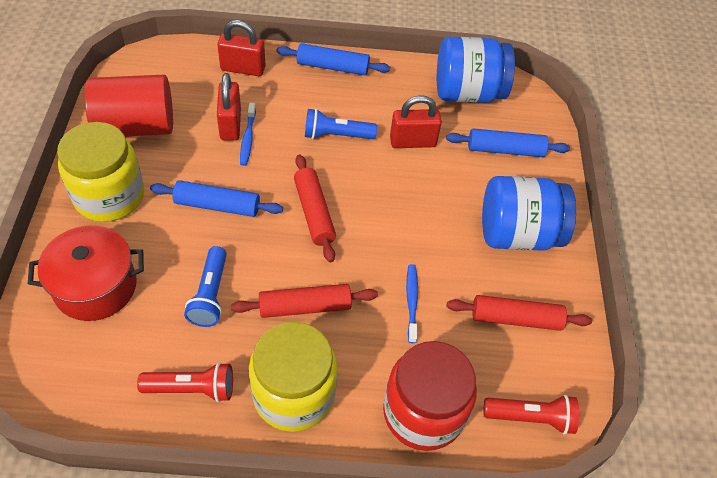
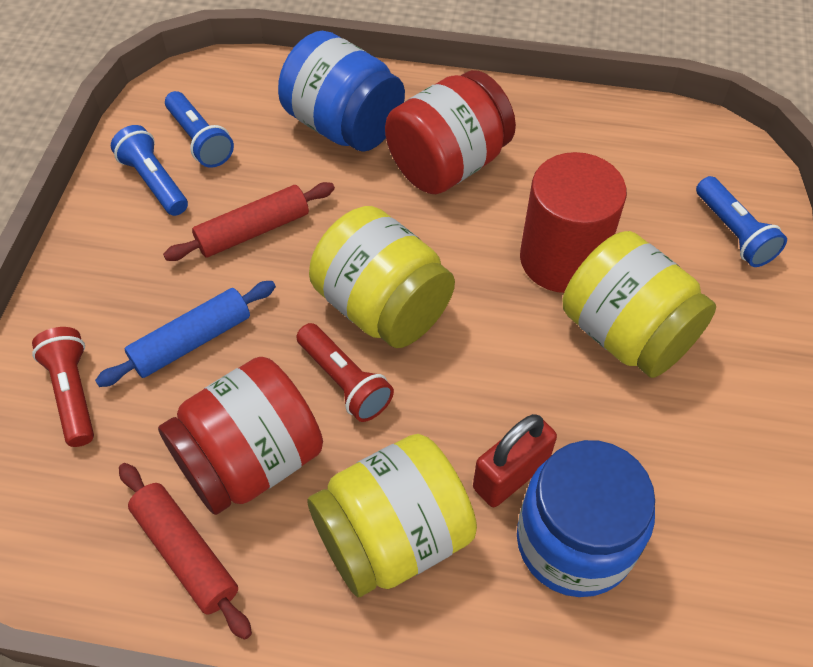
blue flashlight: 2 -> 3
blue rolling pin: 3 -> 1
blue toothbrush: 2 -> 0
red jar: 1 -> 2
red padlock: 3 -> 1
red pot: 1 -> 0
red rolling pin: 3 -> 2
yellow jar: 2 -> 3

